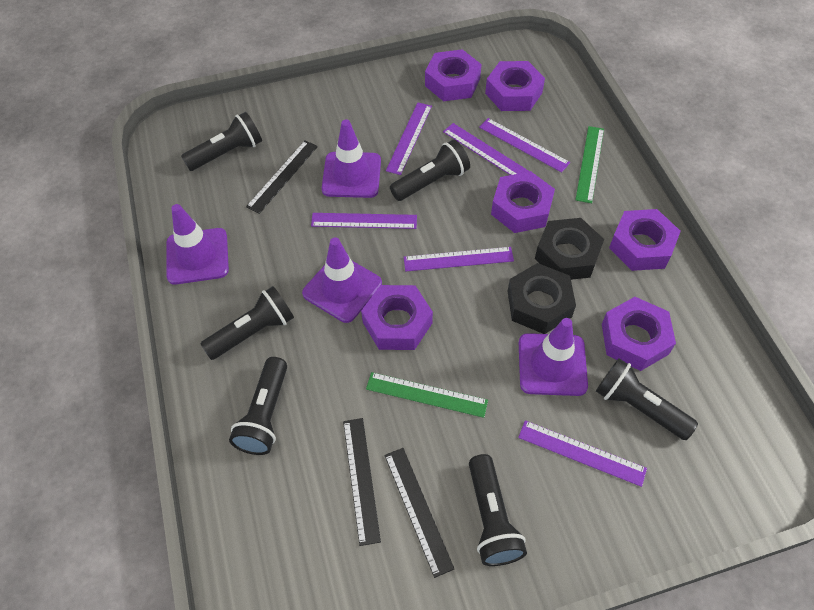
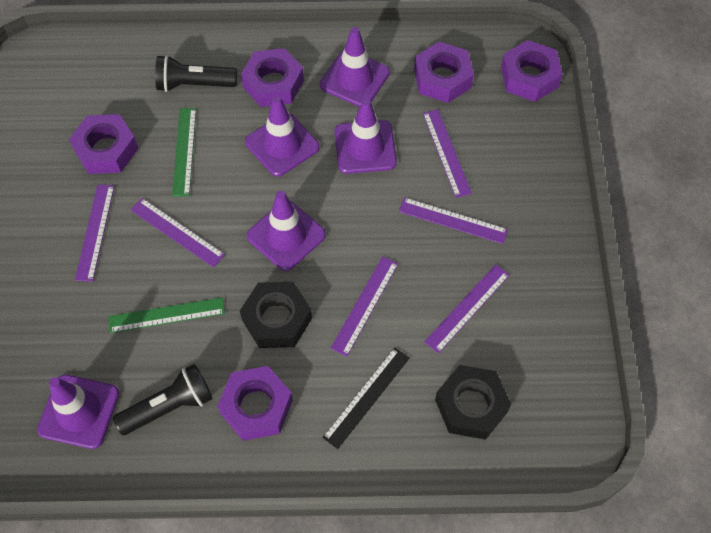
black flashlight: 6 -> 2
black ruler: 3 -> 1
purple nut: 6 -> 5
purple traffic cone: 4 -> 5

